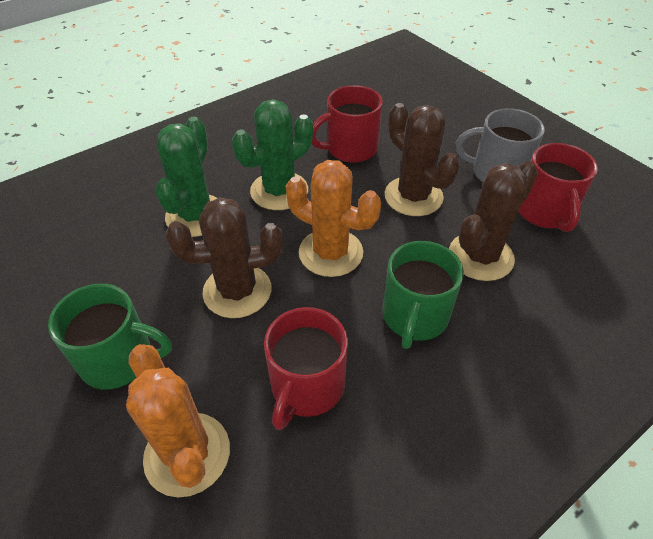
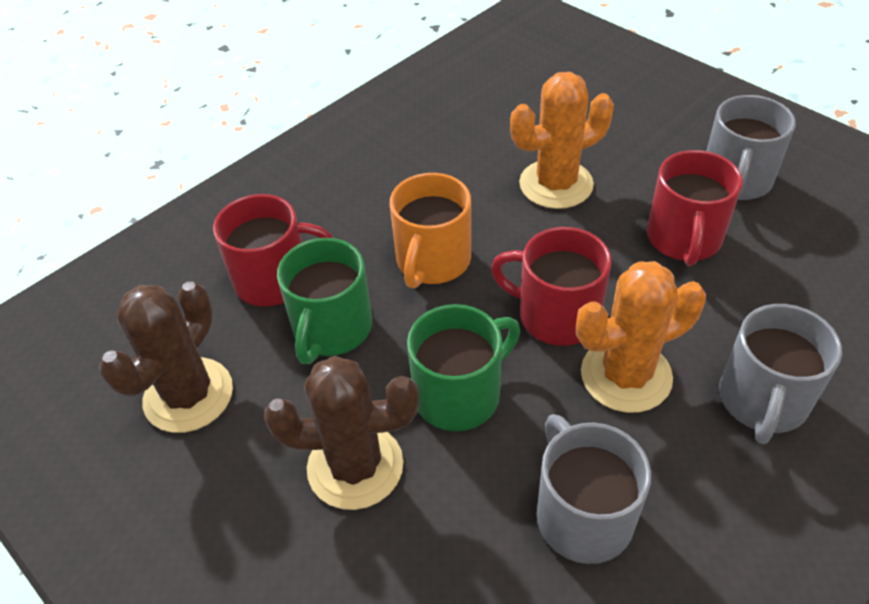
brown cactus: 3 -> 2
green cactus: 2 -> 0
grey mug: 1 -> 3
orange mug: 0 -> 1

